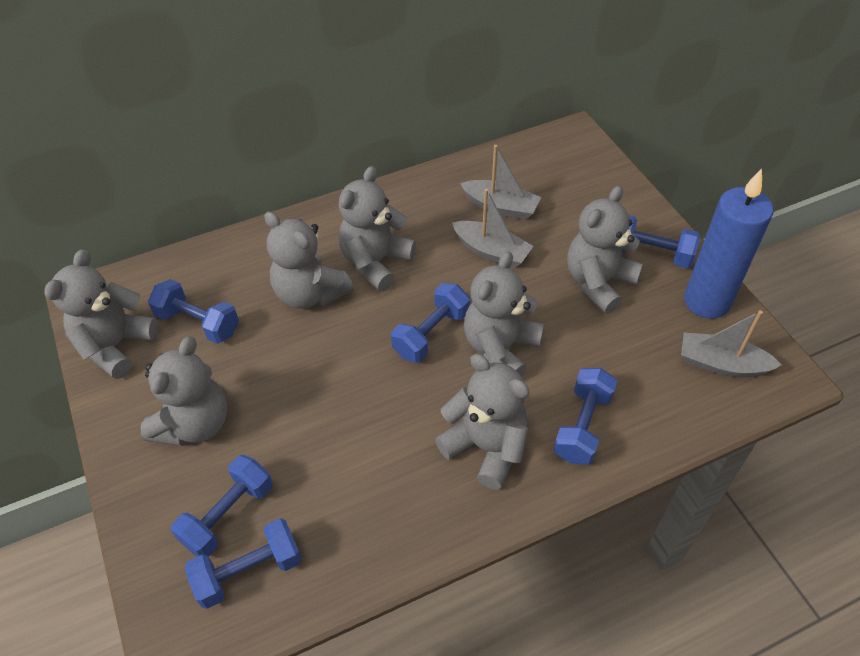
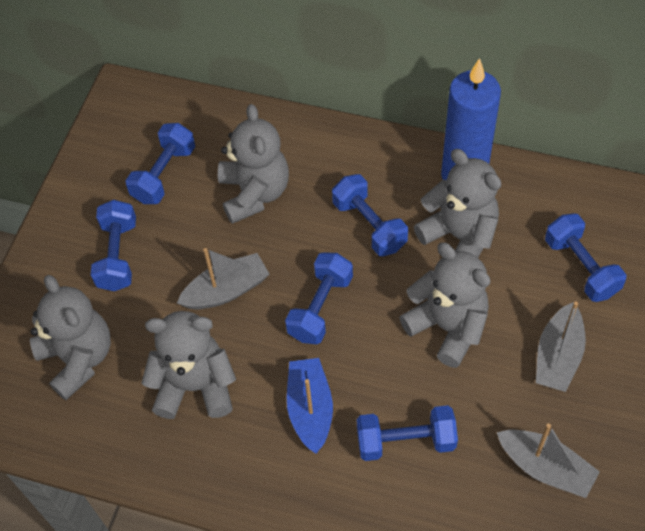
blue boat: 0 -> 1
grey teddy bear: 7 -> 5

